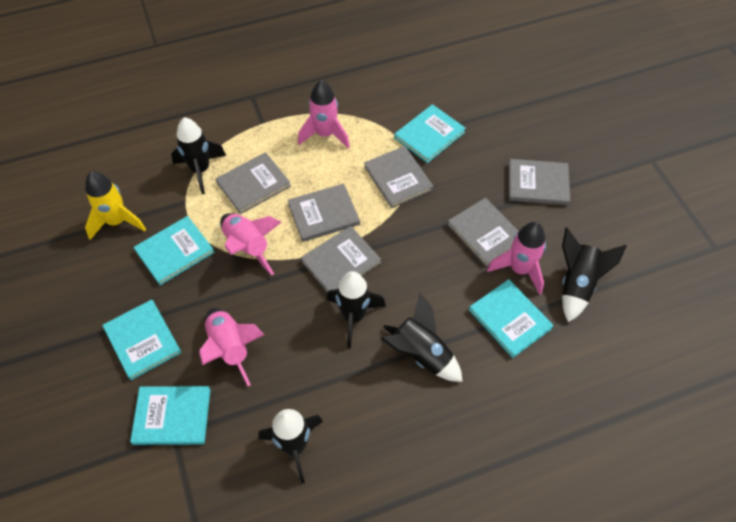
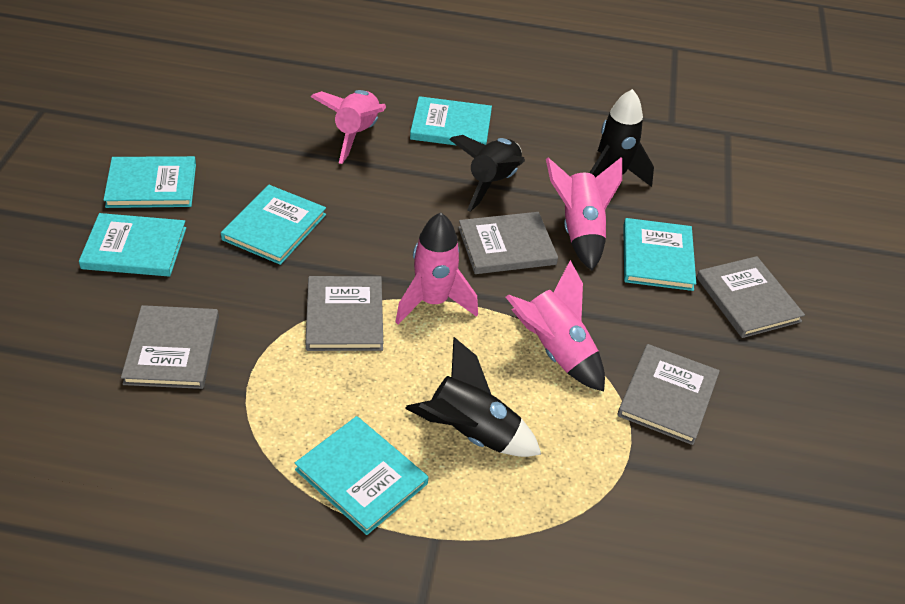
black rocket: 5 -> 3
grey book: 6 -> 5
turquoise book: 5 -> 6
yellow rocket: 1 -> 0

